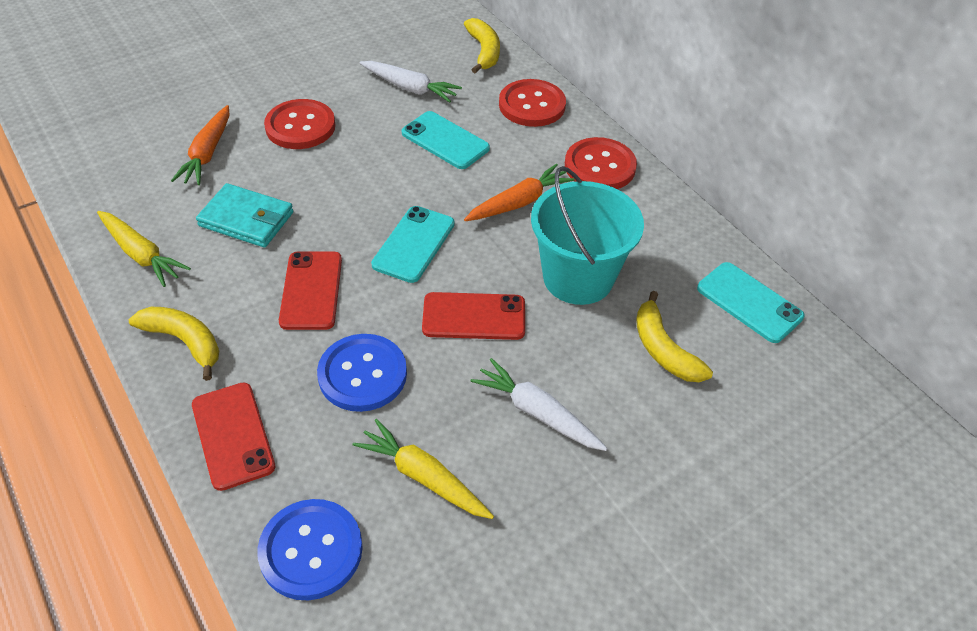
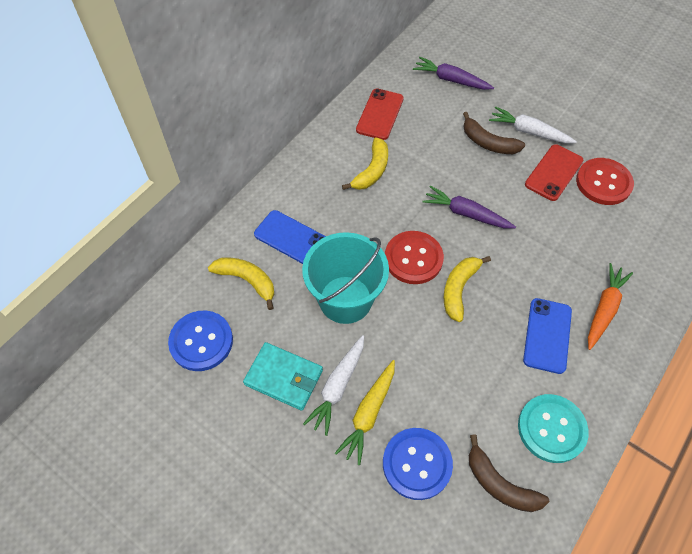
blue phone: 0 -> 2
brown banana: 0 -> 2
orange carrot: 2 -> 1
purple carrot: 0 -> 2
red button: 3 -> 2
red phone: 3 -> 2
turquoise button: 0 -> 1
turquoise phone: 3 -> 0
yellow carrot: 2 -> 1

